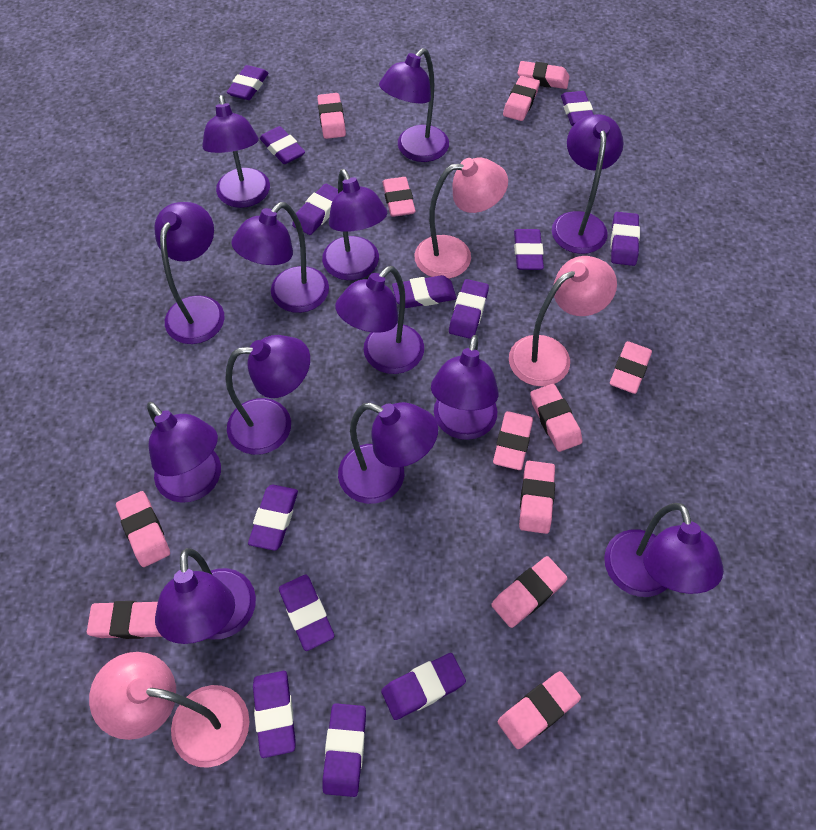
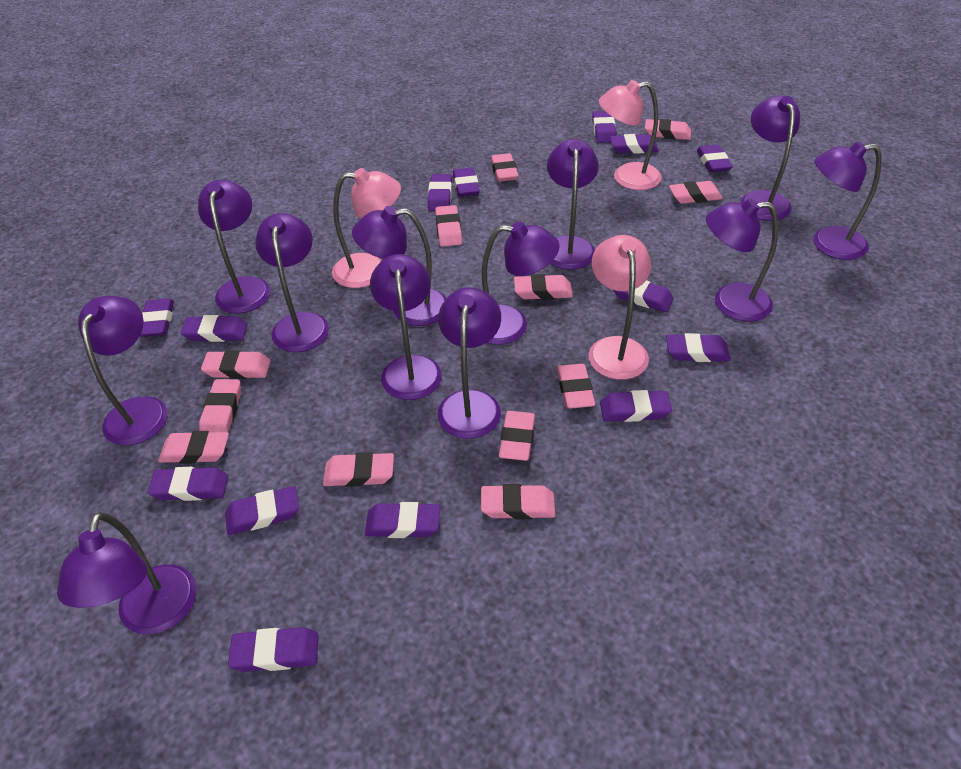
purple eraser: 13 -> 14
purple lamp: 13 -> 12

